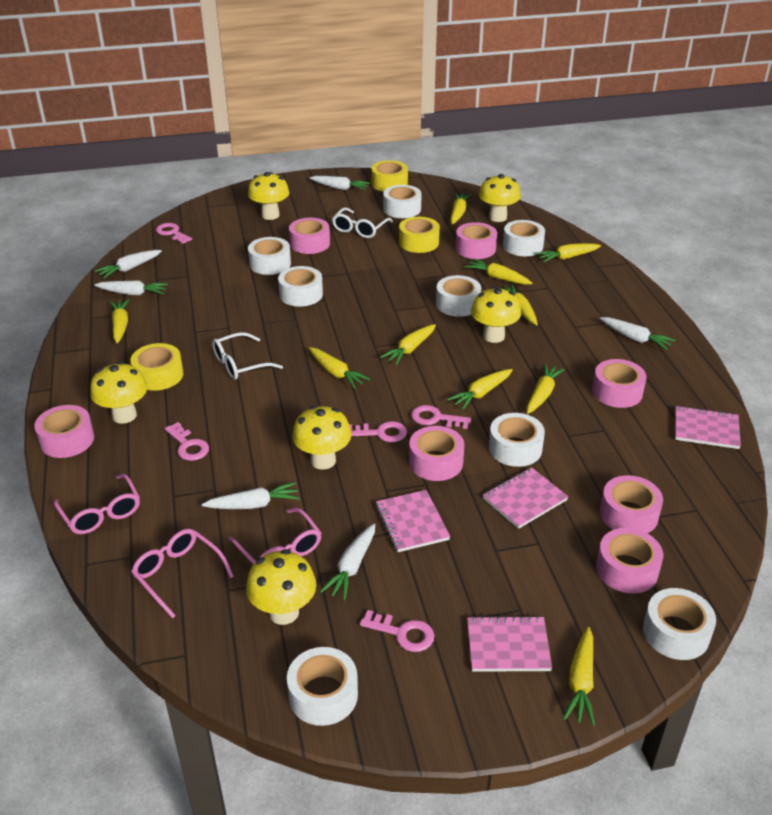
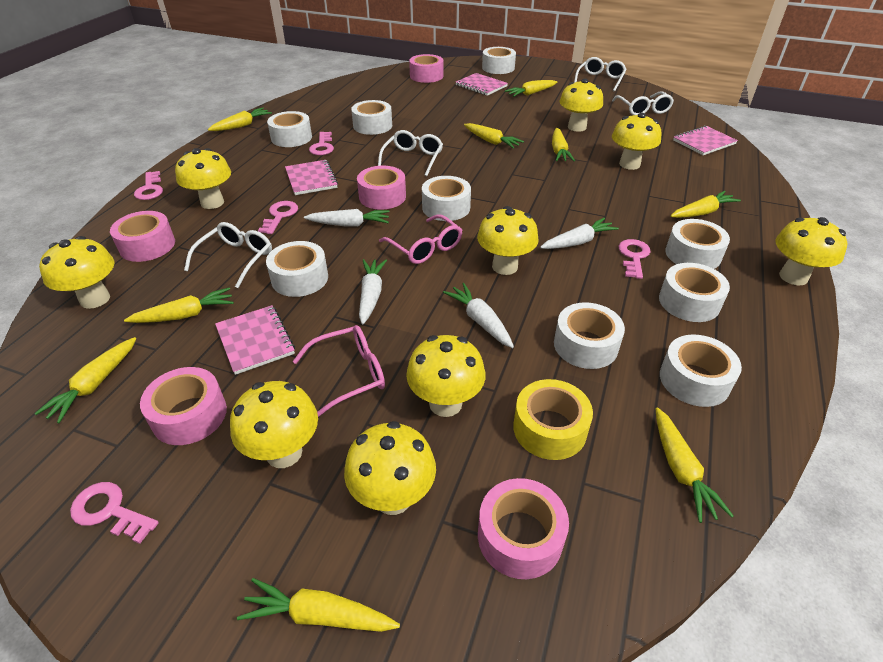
pink glasses: 3 -> 2
pink tape: 7 -> 5
white carrot: 6 -> 4
white glasses: 2 -> 4
white tape: 8 -> 9
yellow carrot: 10 -> 9
yellow mushroom: 6 -> 9
yellow tape: 3 -> 1

